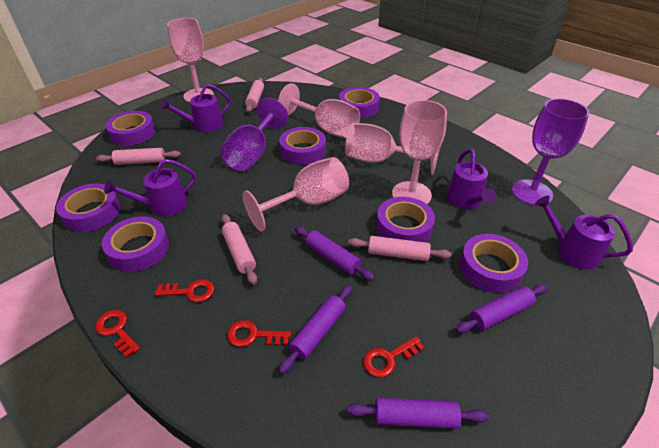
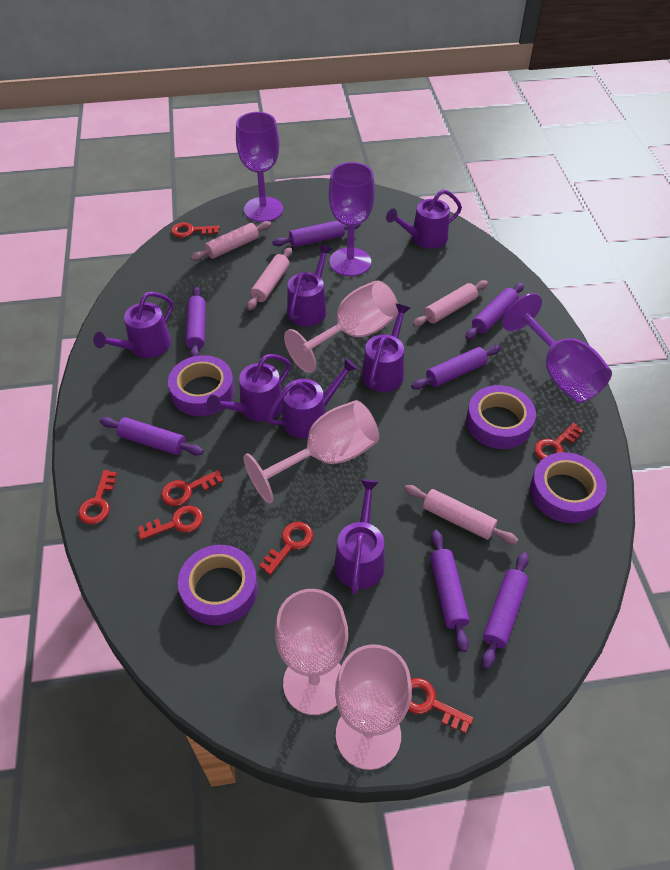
pink goblet: 5 -> 4
purple goblet: 2 -> 3
purple rolling pin: 4 -> 7
purple tape: 7 -> 4
purple watering can: 4 -> 7
red key: 4 -> 7

